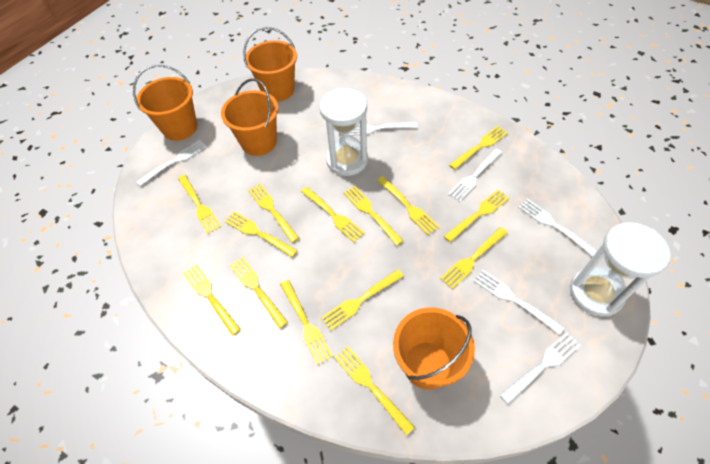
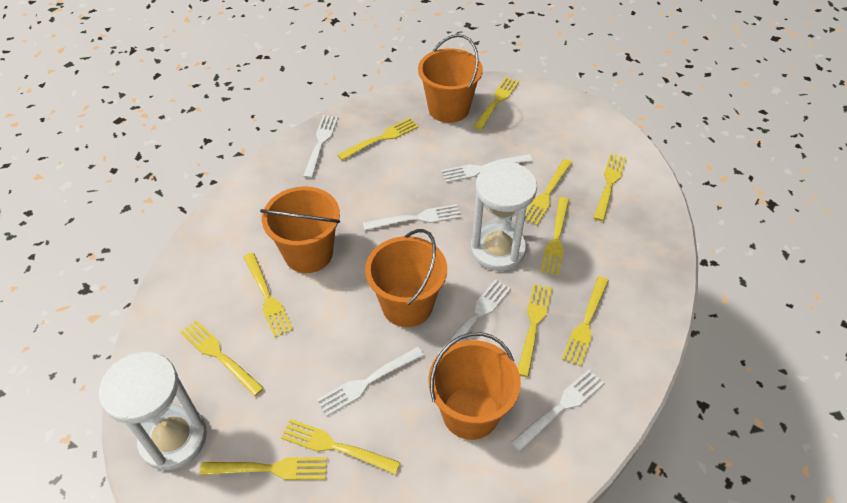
yellow fork: 14 -> 11

